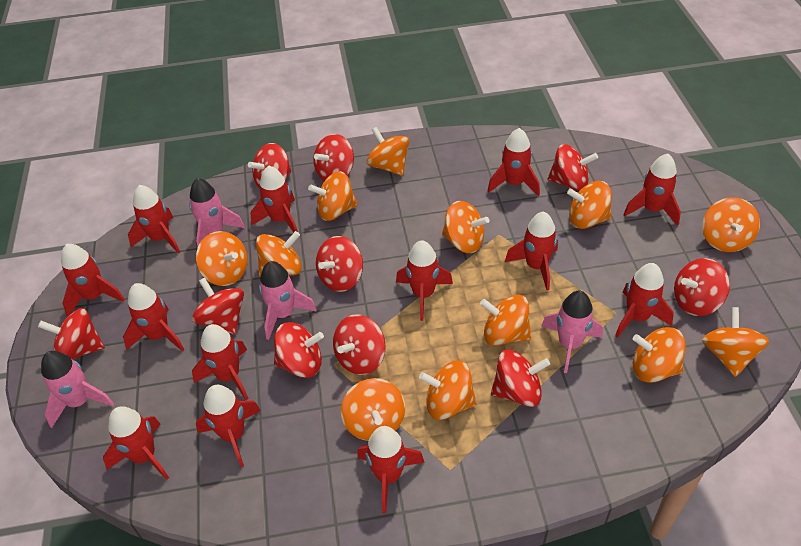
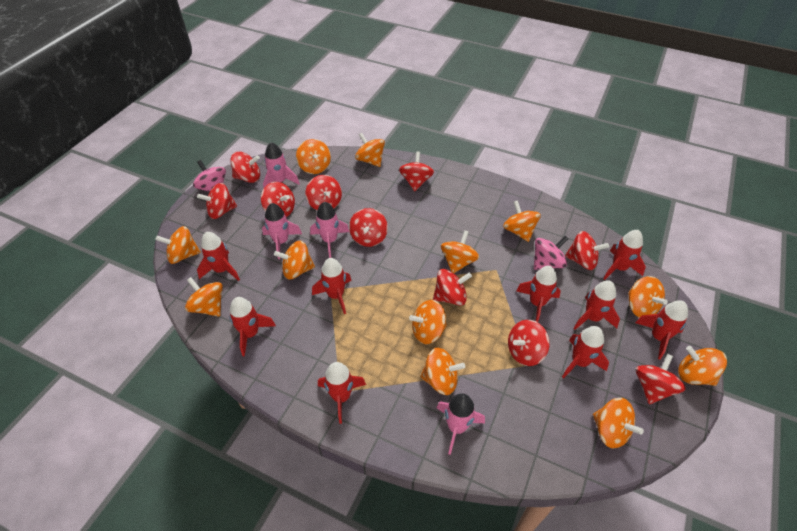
pink spinning top: 0 -> 2
red rocket: 13 -> 9

